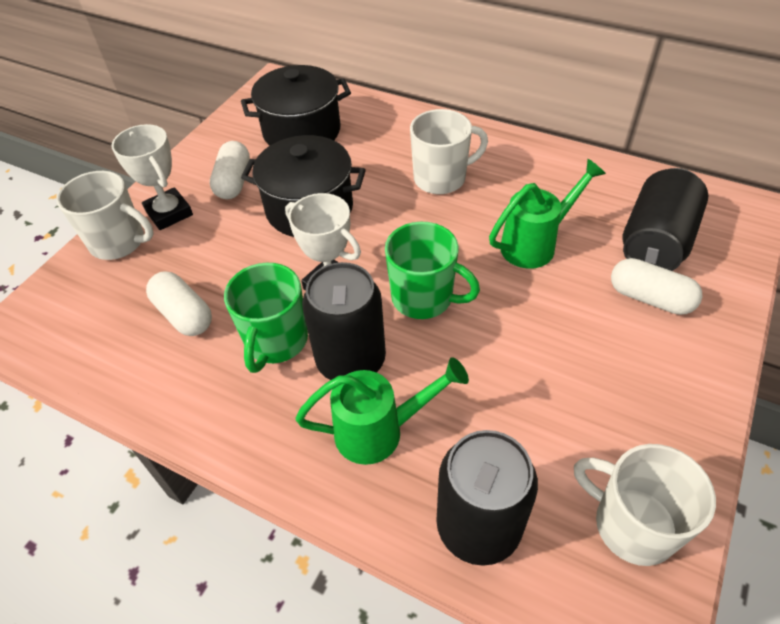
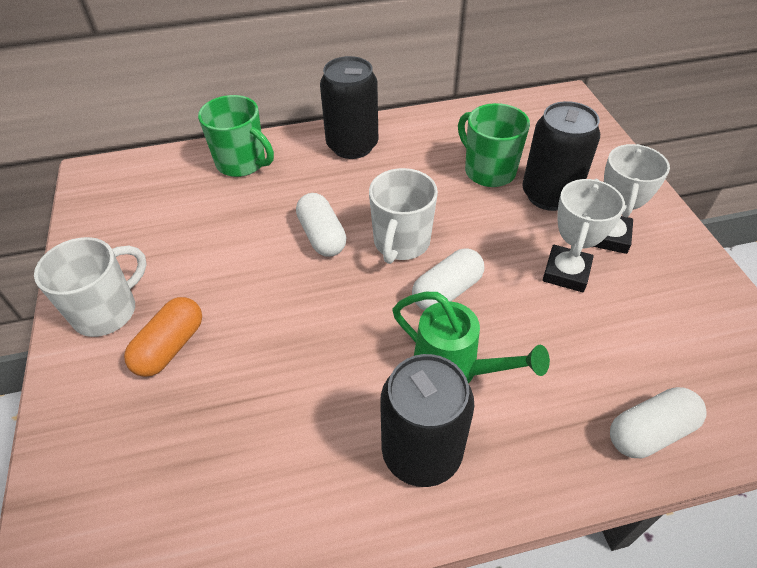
black pot: 2 -> 0
green watering can: 2 -> 1
orange capsule: 0 -> 1
white mug: 3 -> 2

